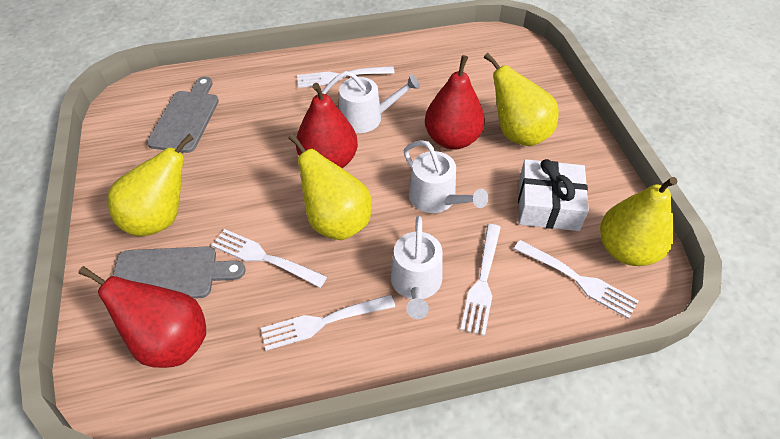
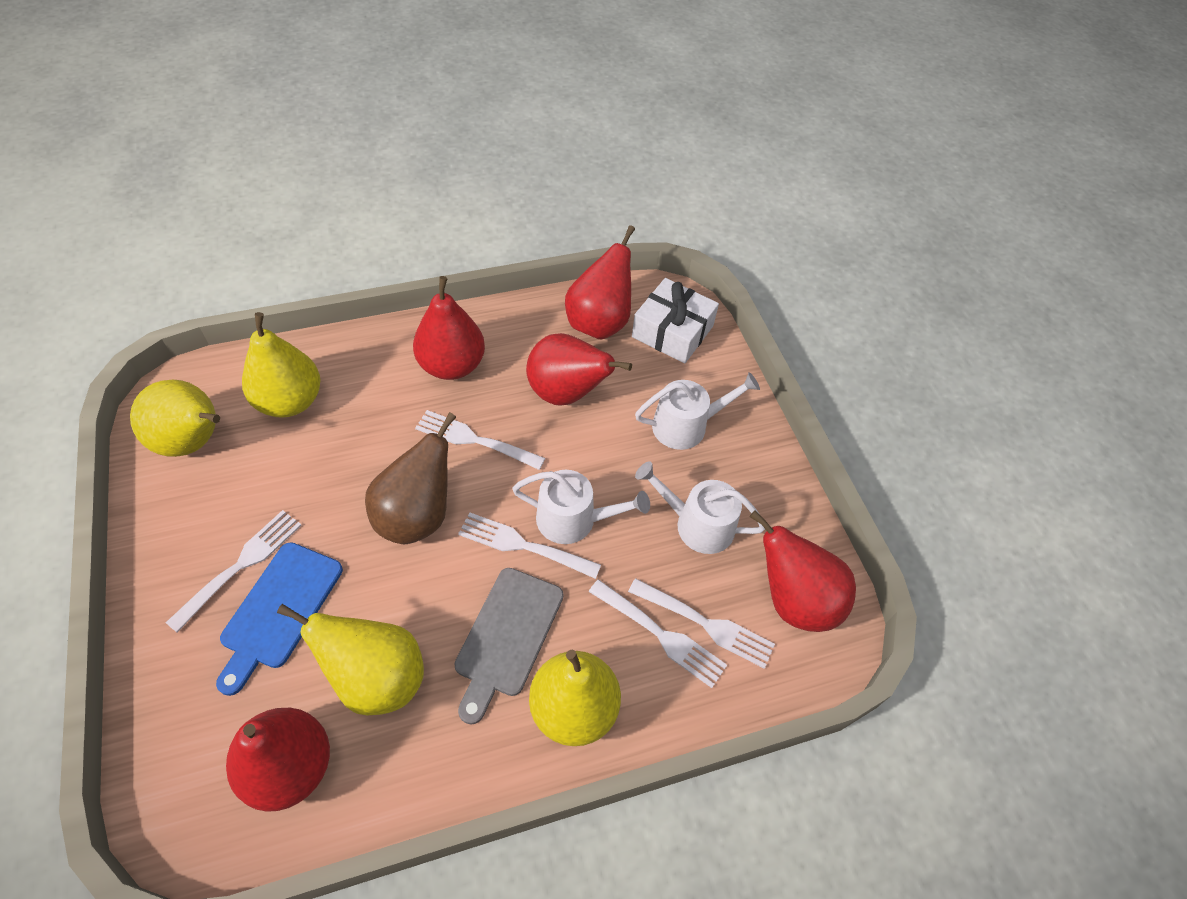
blue cutting board: 0 -> 1
brown pear: 0 -> 1
grey cutting board: 2 -> 1
red pear: 3 -> 5

